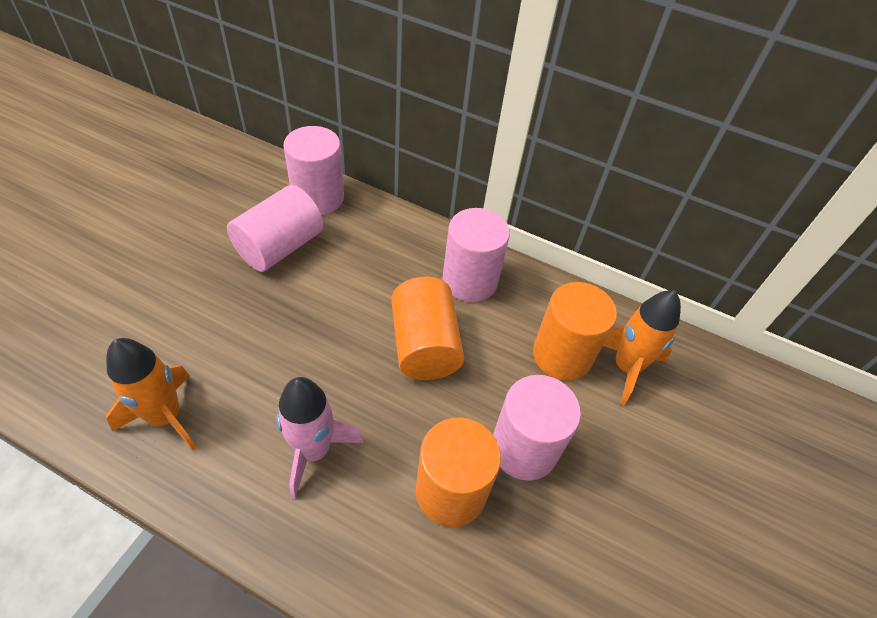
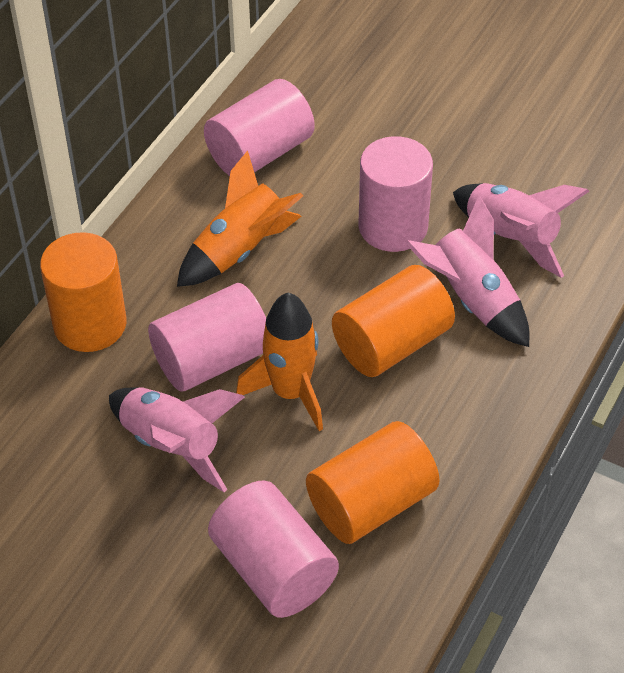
pink rocket: 1 -> 3

